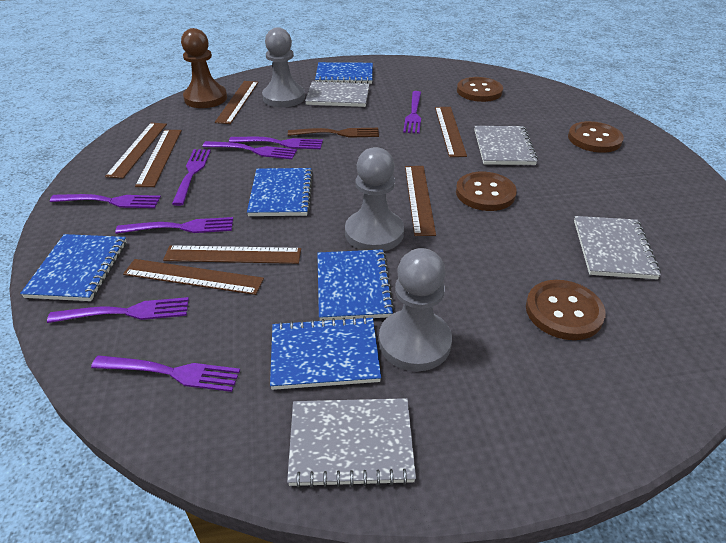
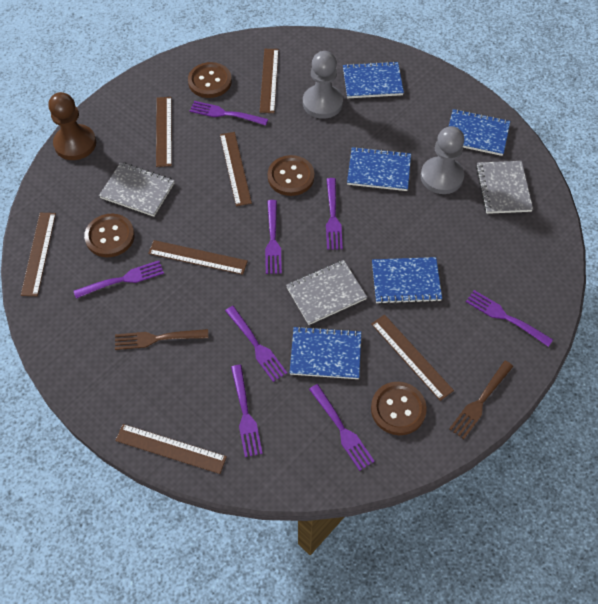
brown fork: 1 -> 2
grey notebook: 4 -> 3
grey pawn: 3 -> 2

